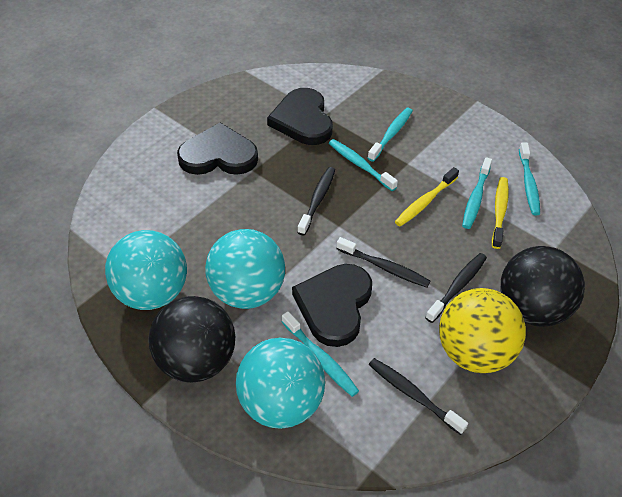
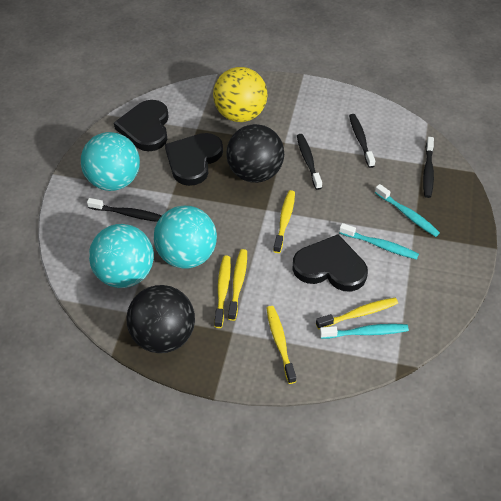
turquoise toothbrush: 5 -> 3
yellow toothbrush: 2 -> 5

